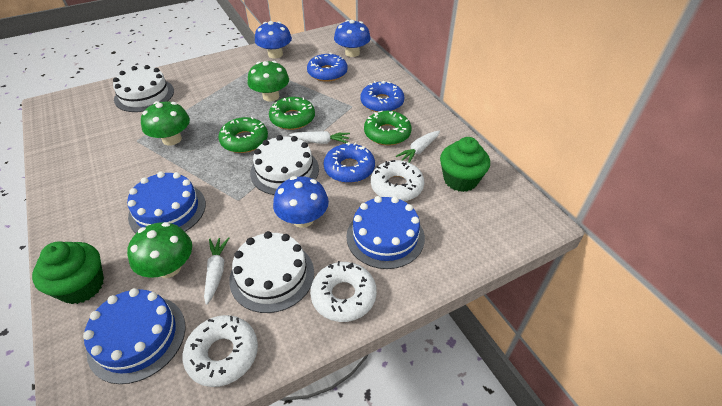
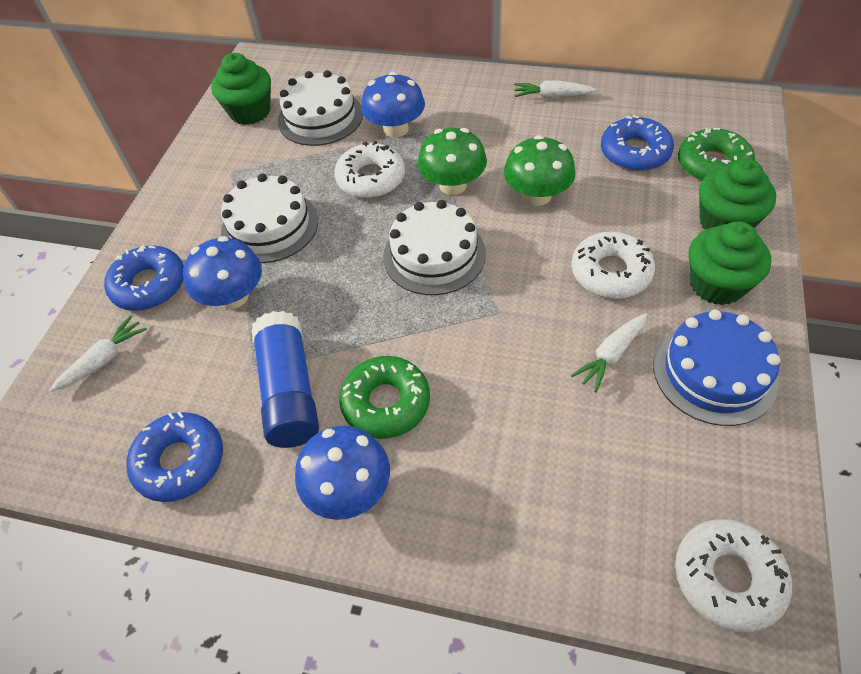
blue cake: 3 -> 1
blue glue stick: 0 -> 1
green cupcake: 2 -> 3
green donut: 3 -> 2
green mushroom: 3 -> 2

